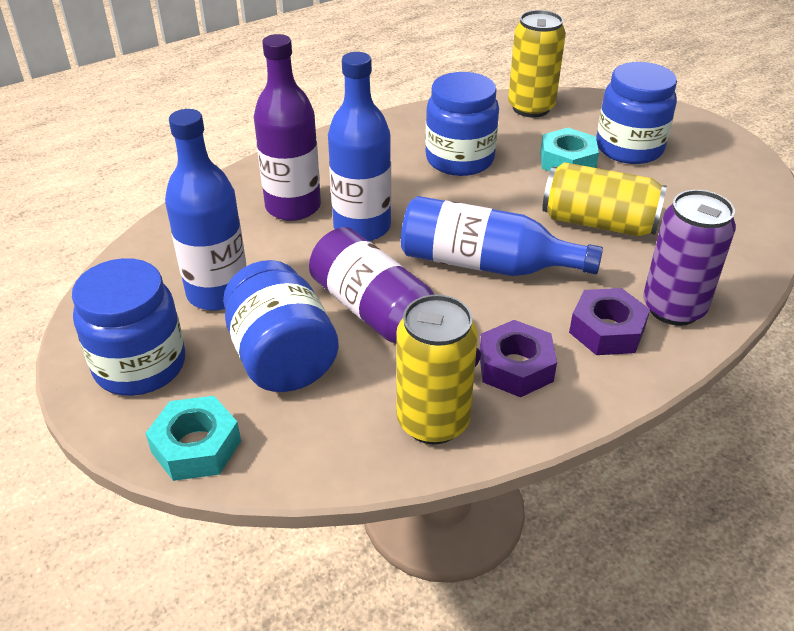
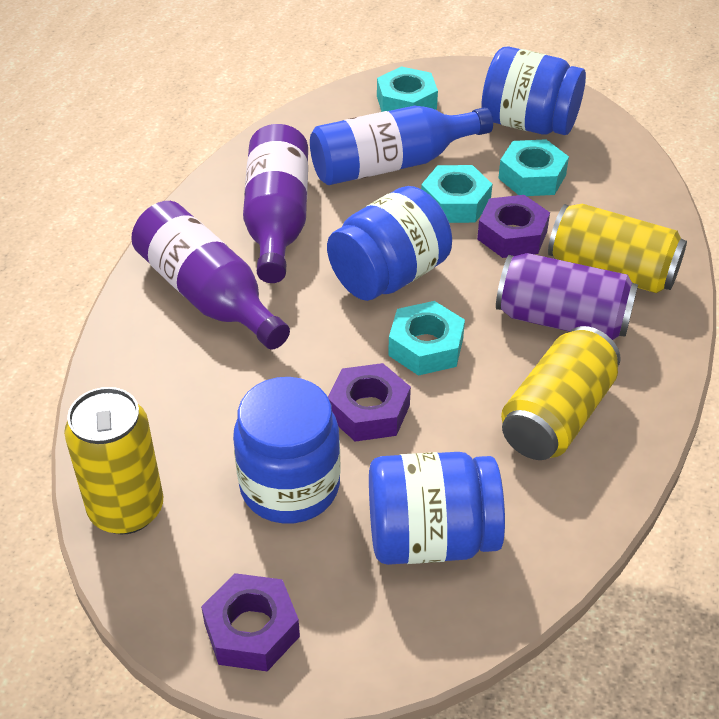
blue bottle: 3 -> 1
purple nut: 2 -> 3
turquoise nut: 2 -> 4

